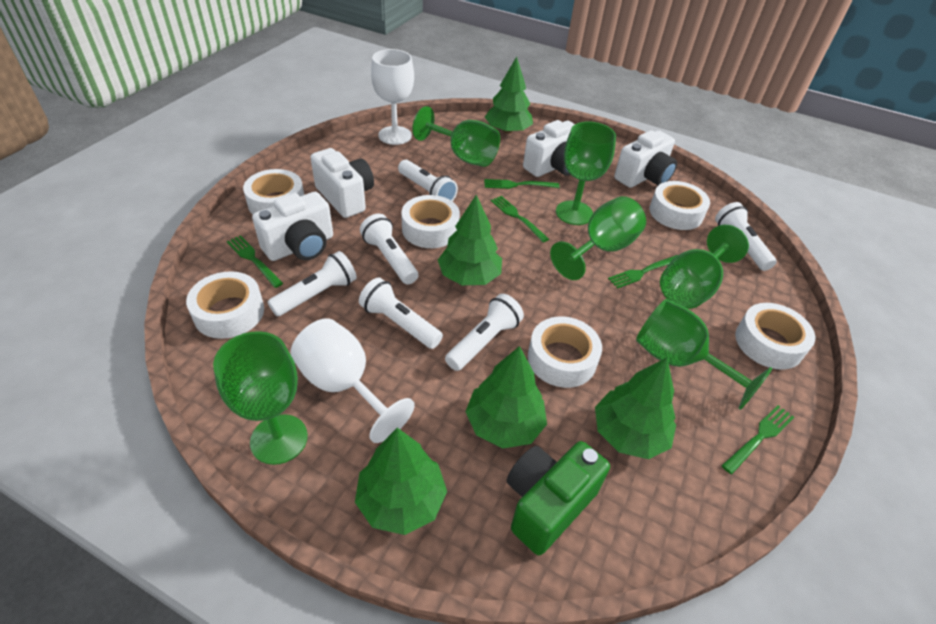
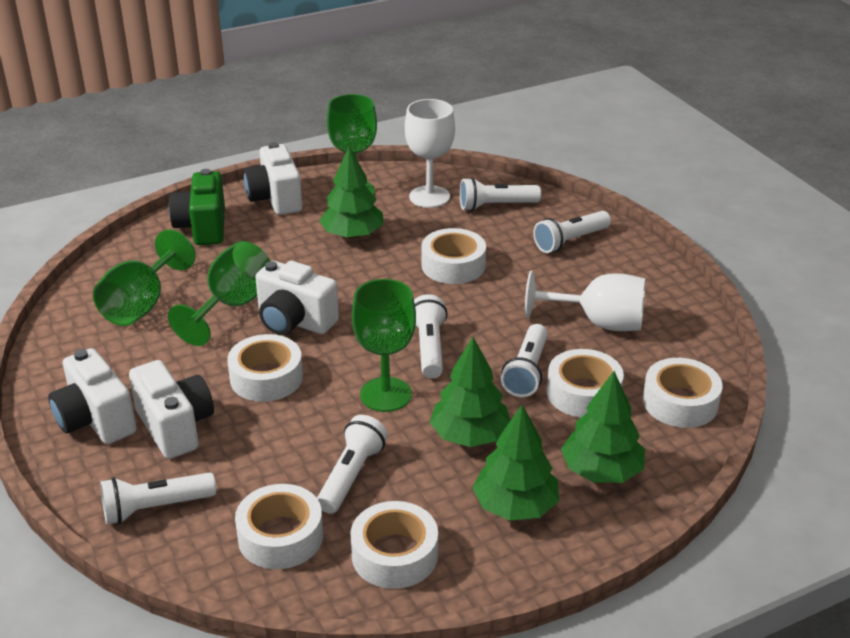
green fork: 5 -> 0
green goblet: 6 -> 4
green tree: 5 -> 4

